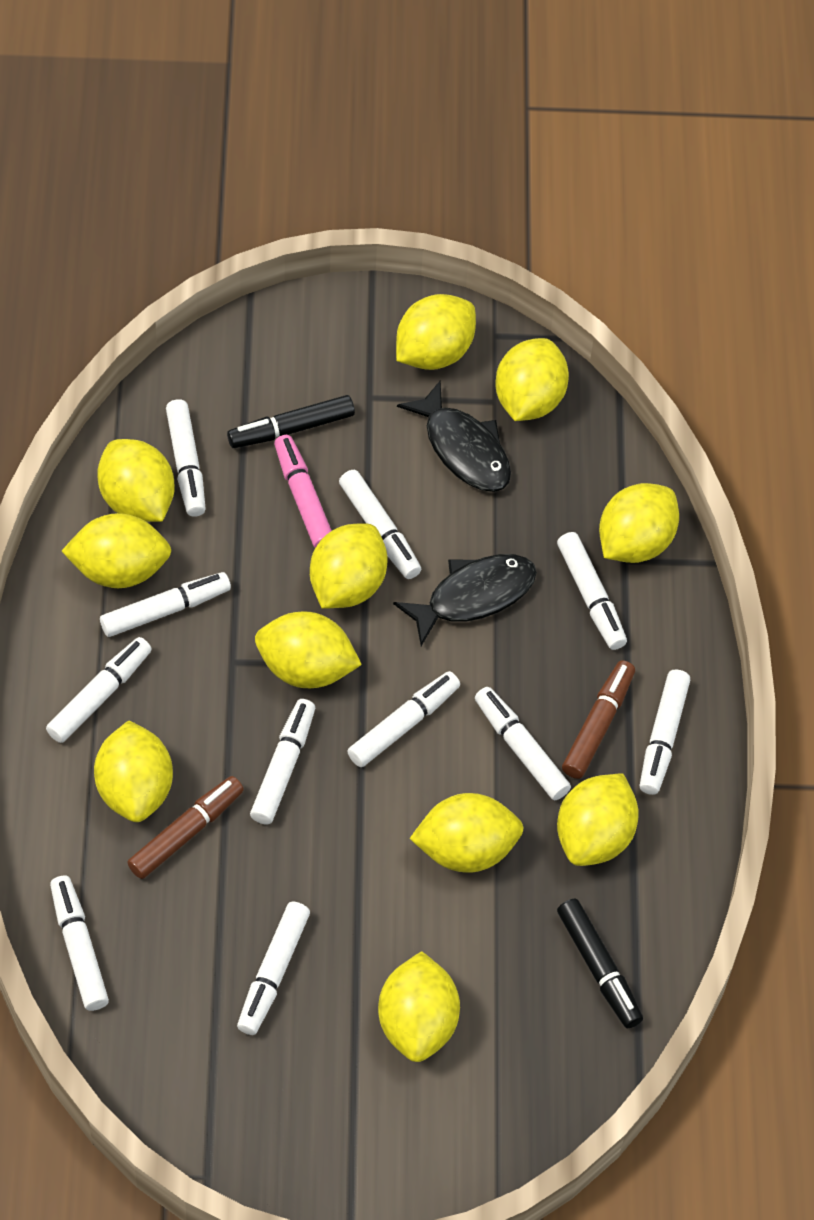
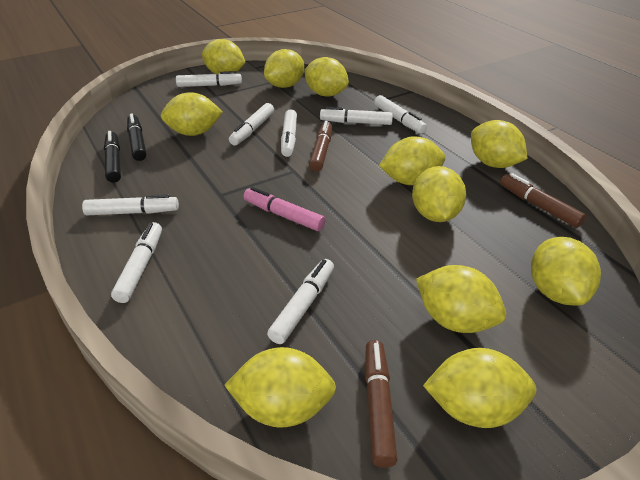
black fish: 2 -> 0
brown marker: 2 -> 3
white marker: 11 -> 8

